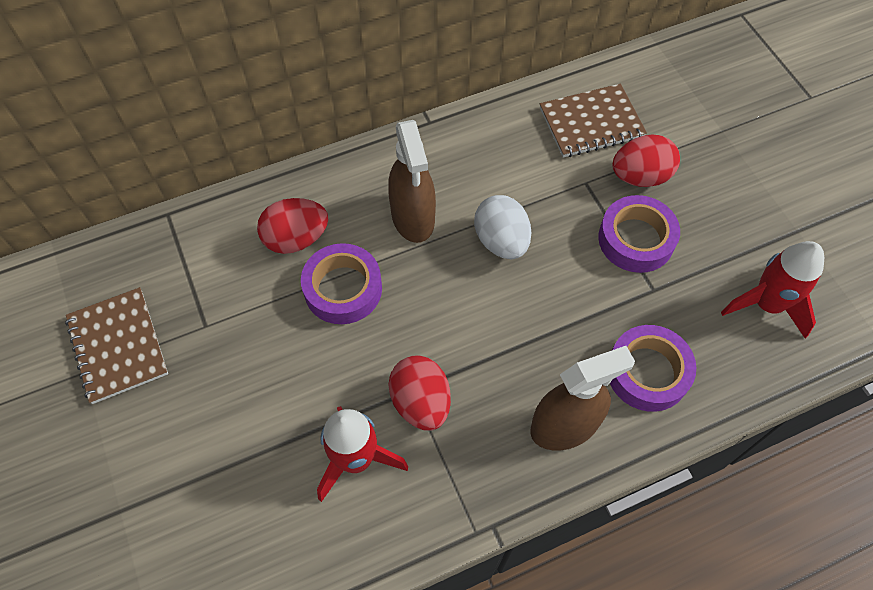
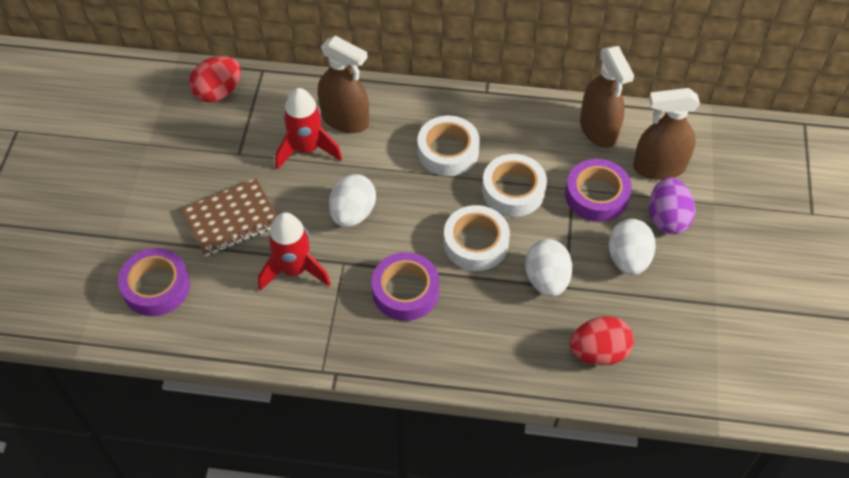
brown notebook: 2 -> 1
brown spray bottle: 2 -> 3
purple egg: 0 -> 1
red egg: 3 -> 2
white egg: 1 -> 3
white tape: 0 -> 3

